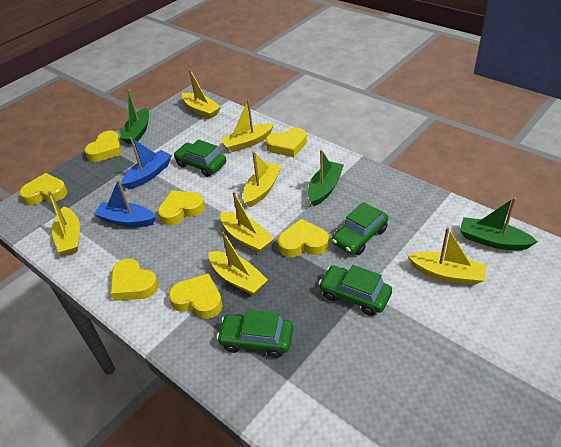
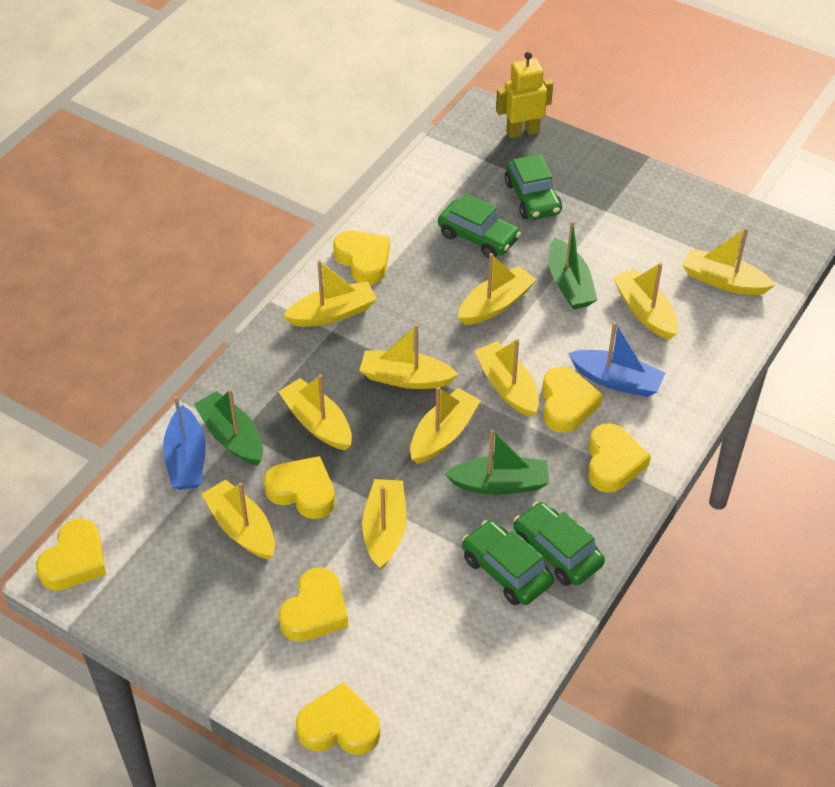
yellow boat: 7 -> 10
yellow robot: 0 -> 1

